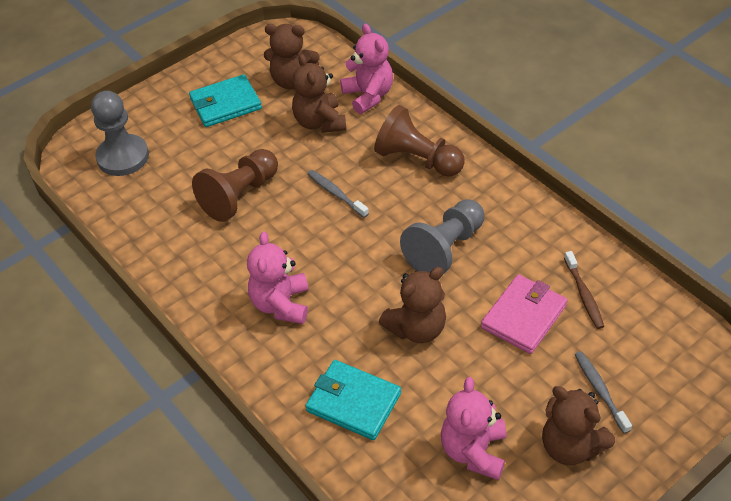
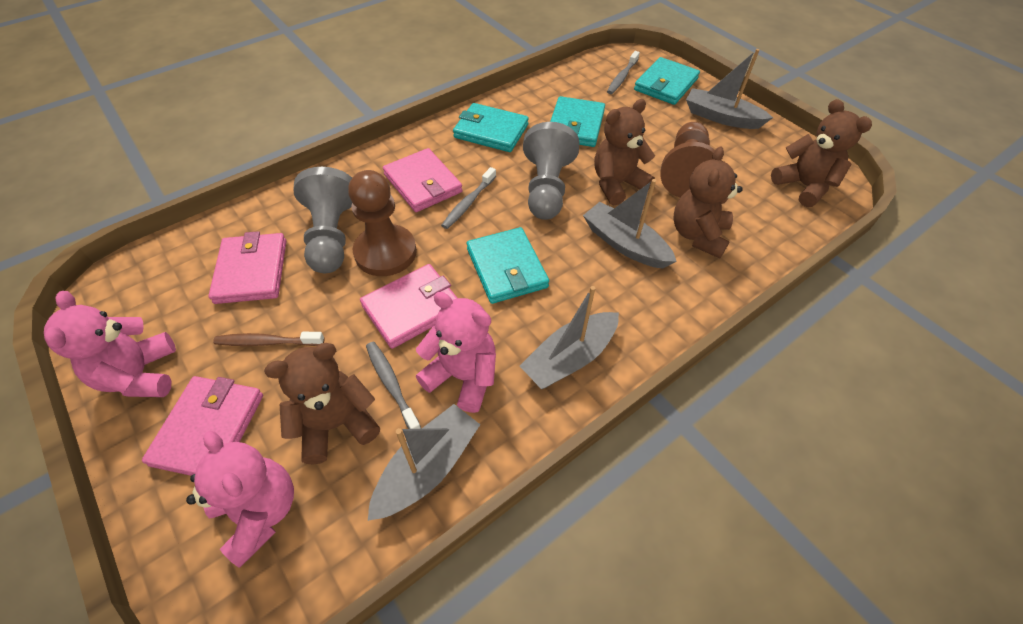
grey boat: 0 -> 4
grey toothbrush: 2 -> 3
pink wallet: 1 -> 4
turquoise wallet: 2 -> 4

